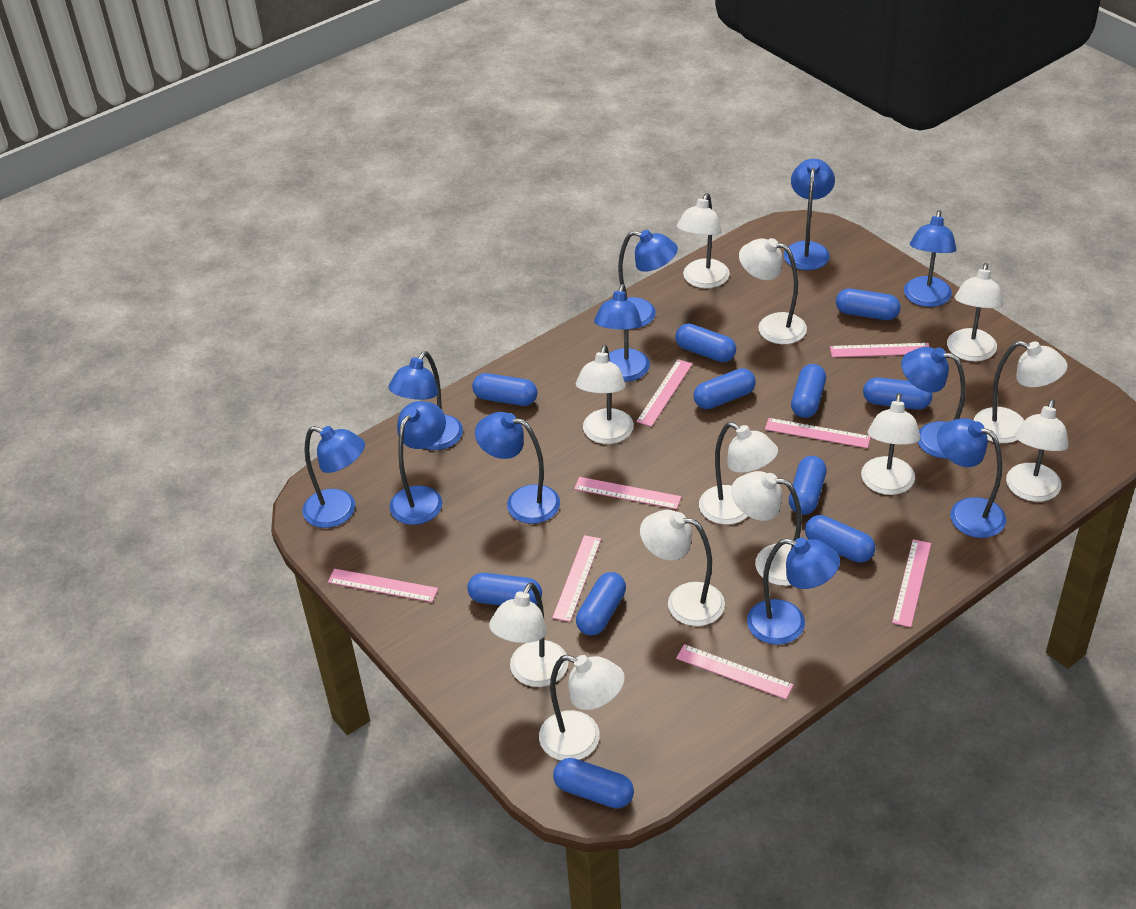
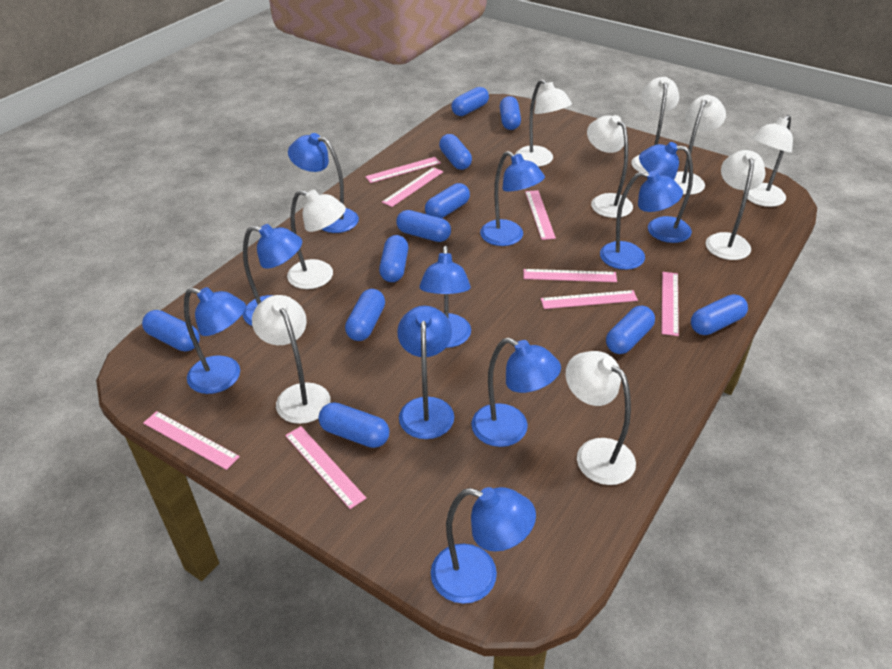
blue lamp: 11 -> 10
white lamp: 12 -> 9

